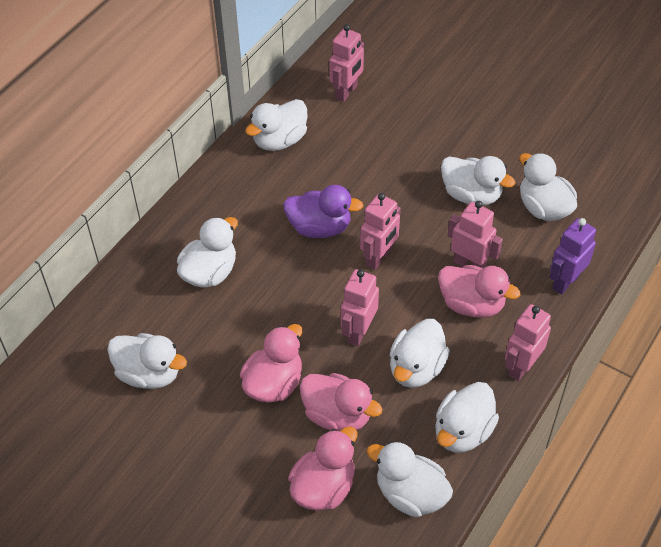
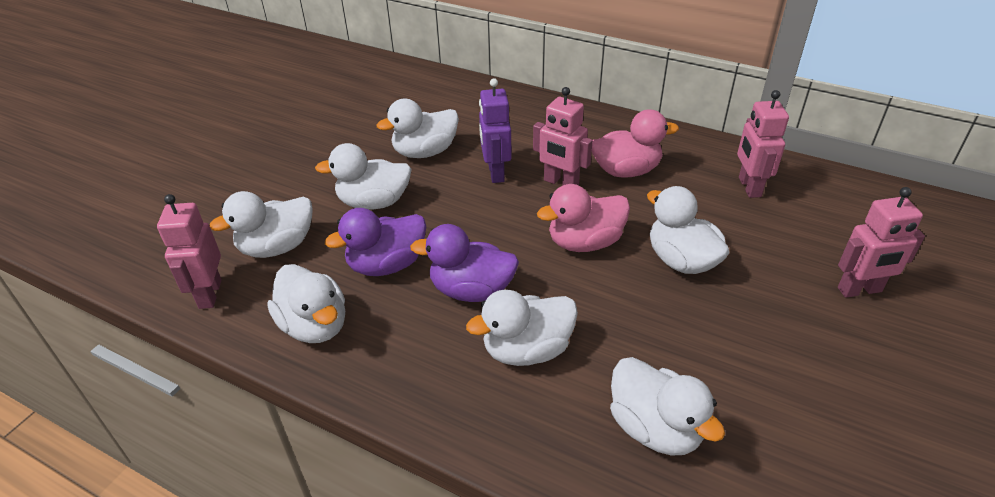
pink duck: 4 -> 2
pink robot: 5 -> 4
purple duck: 1 -> 2
white duck: 8 -> 7

